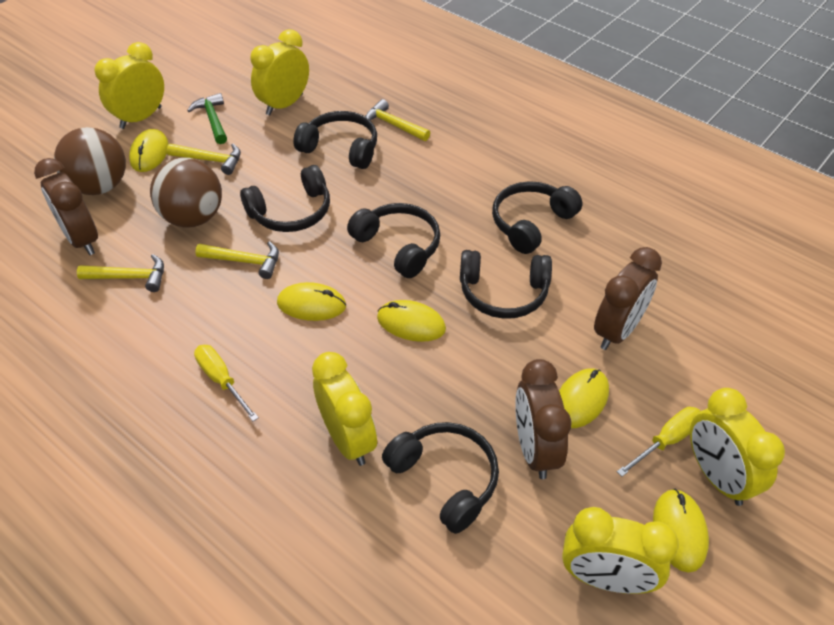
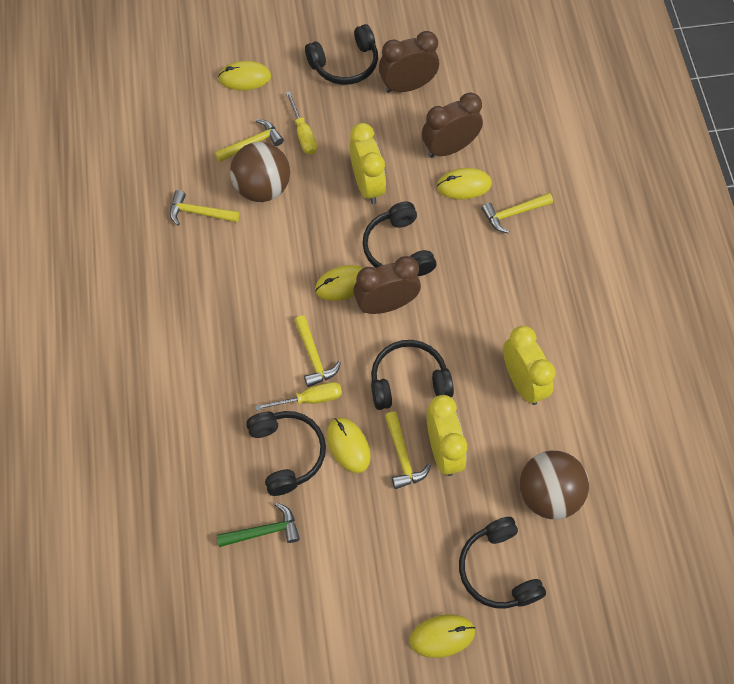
black headphones: 6 -> 5
yellow clock: 5 -> 3
yellow hammer: 4 -> 5

